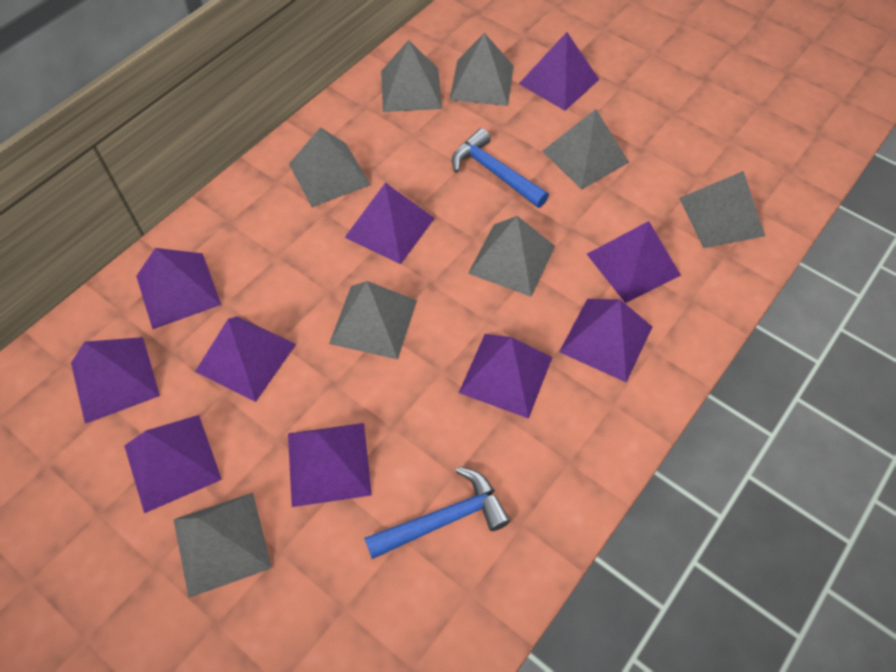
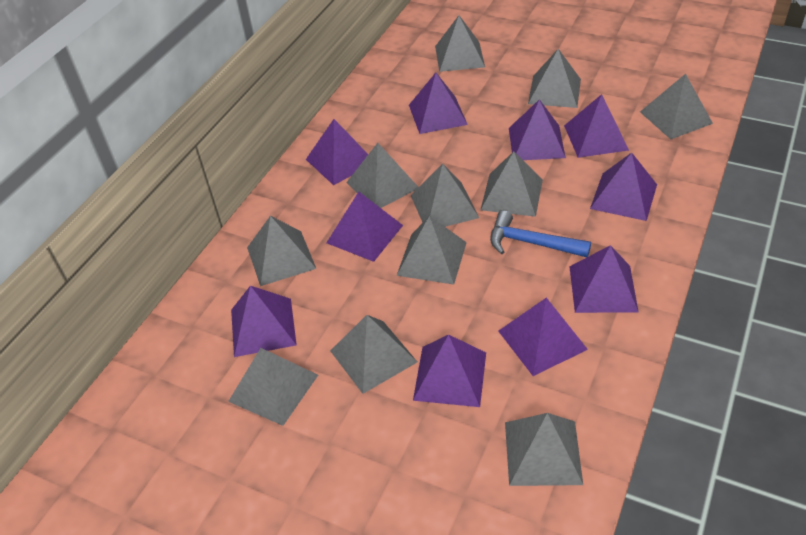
blue hammer: 2 -> 1
grey pyramid: 8 -> 11

